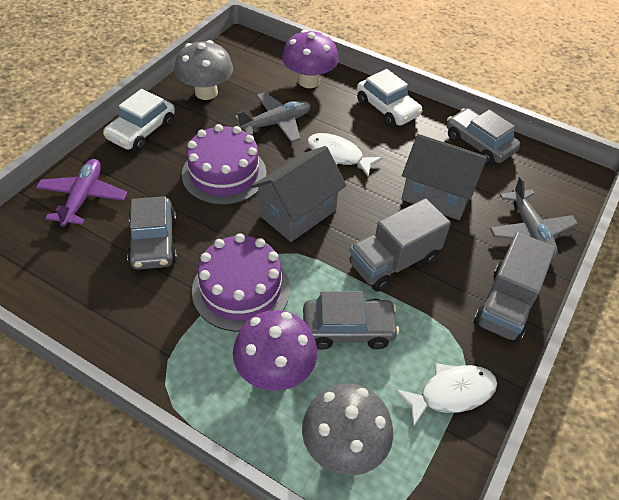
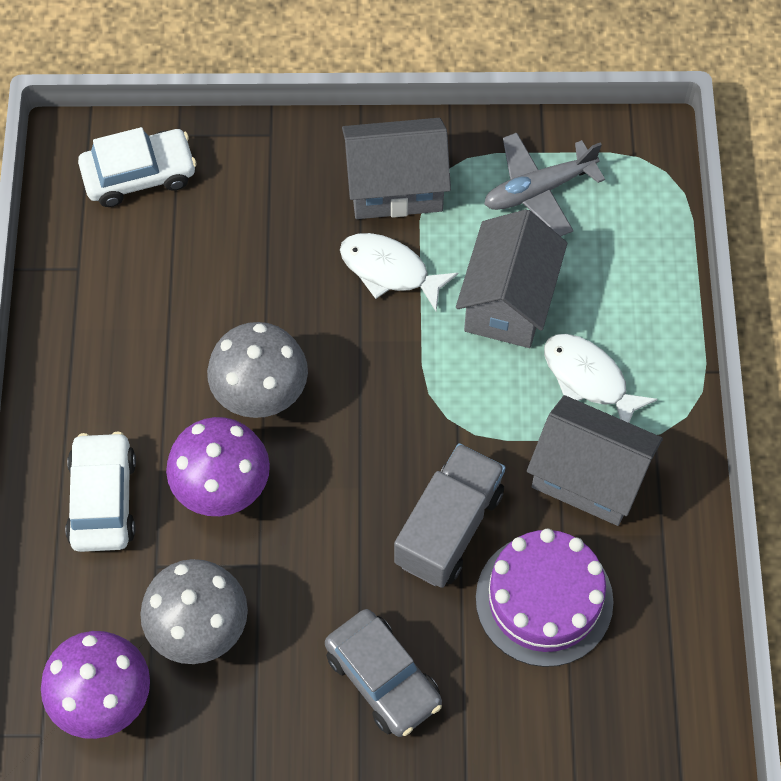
grey car: 3 -> 1
grey house: 2 -> 3
grey plane: 2 -> 1
grey truck: 2 -> 1
purple cake: 2 -> 1
purple plane: 1 -> 0

